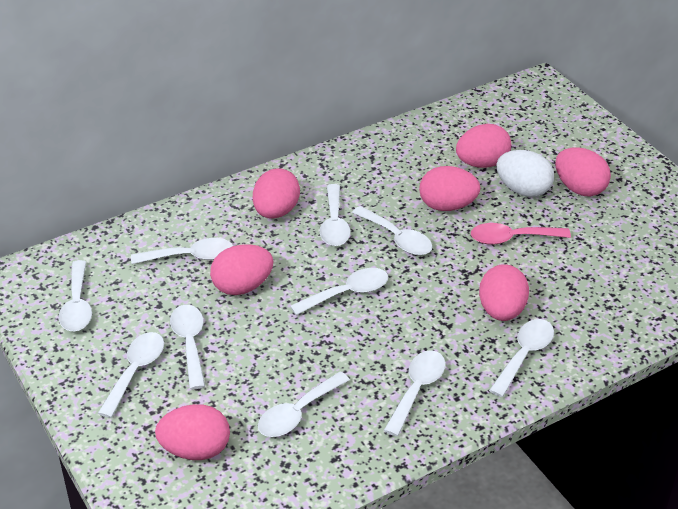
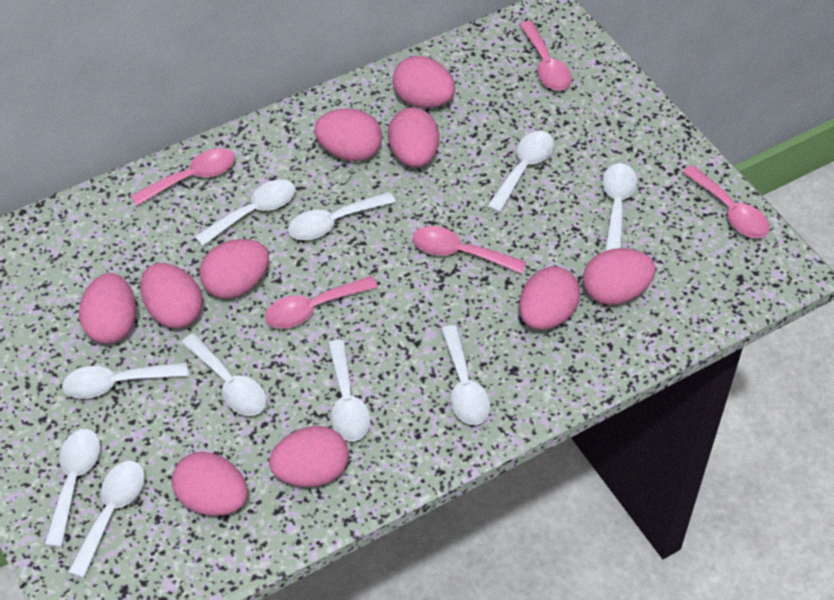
pink egg: 7 -> 10
pink spoon: 1 -> 5
white egg: 1 -> 0

